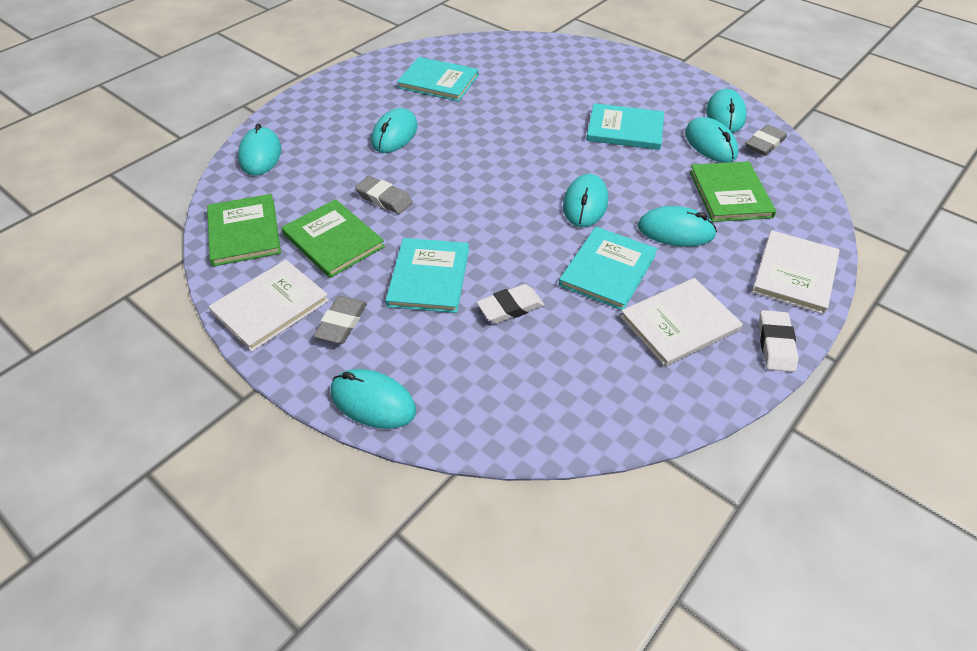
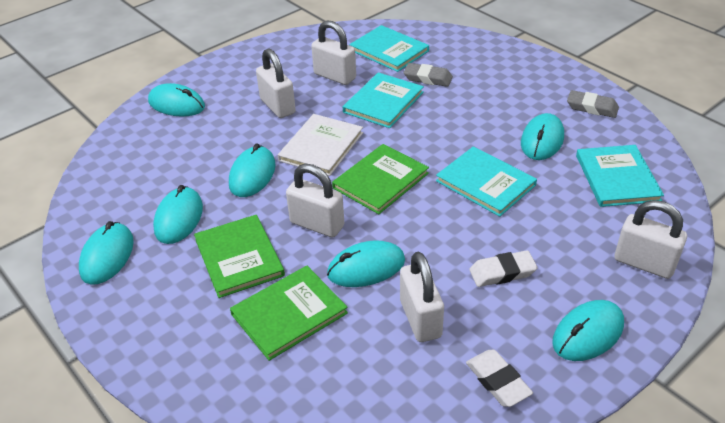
grey eraser: 3 -> 2
white book: 3 -> 1
white padlock: 0 -> 5

